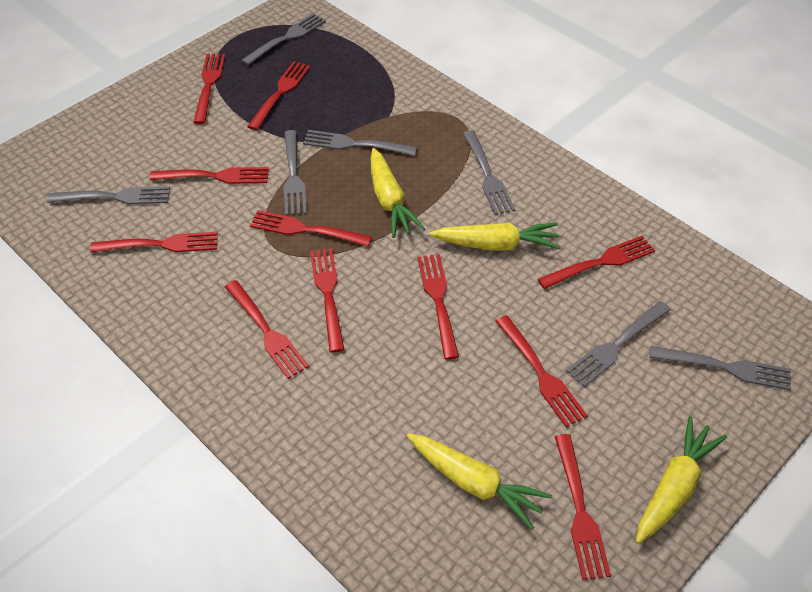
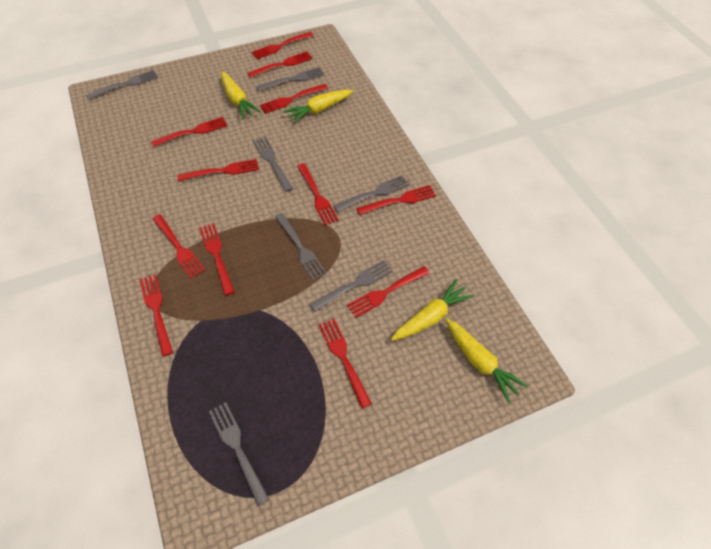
red fork: 11 -> 12

